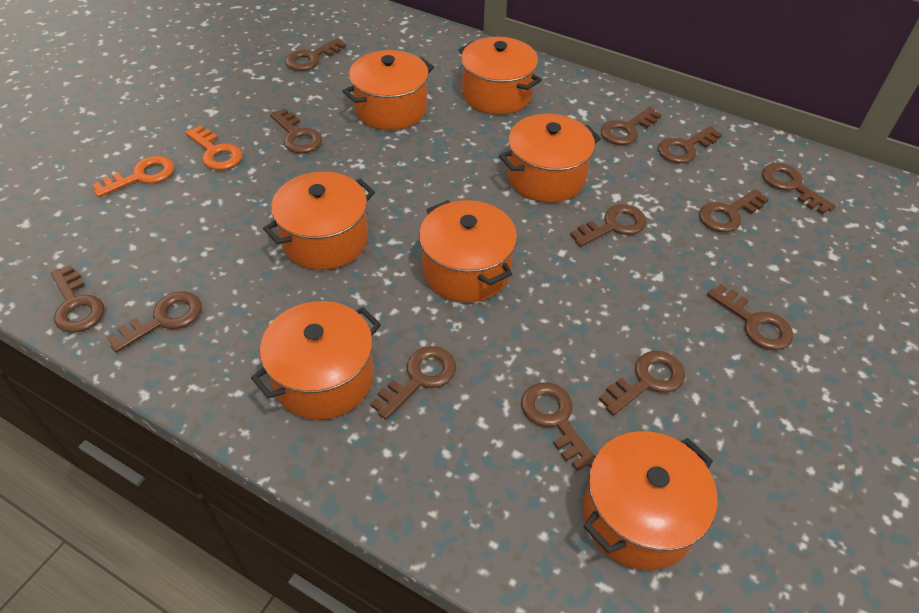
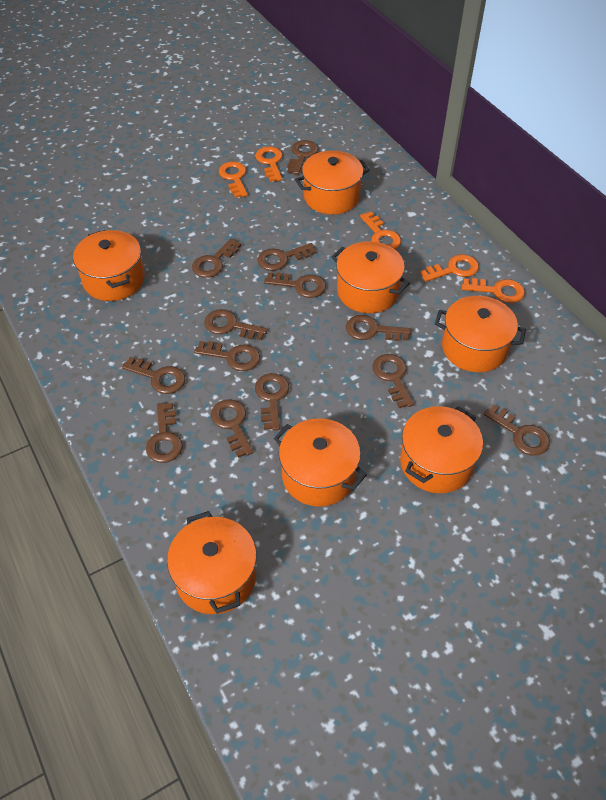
orange key: 2 -> 5

